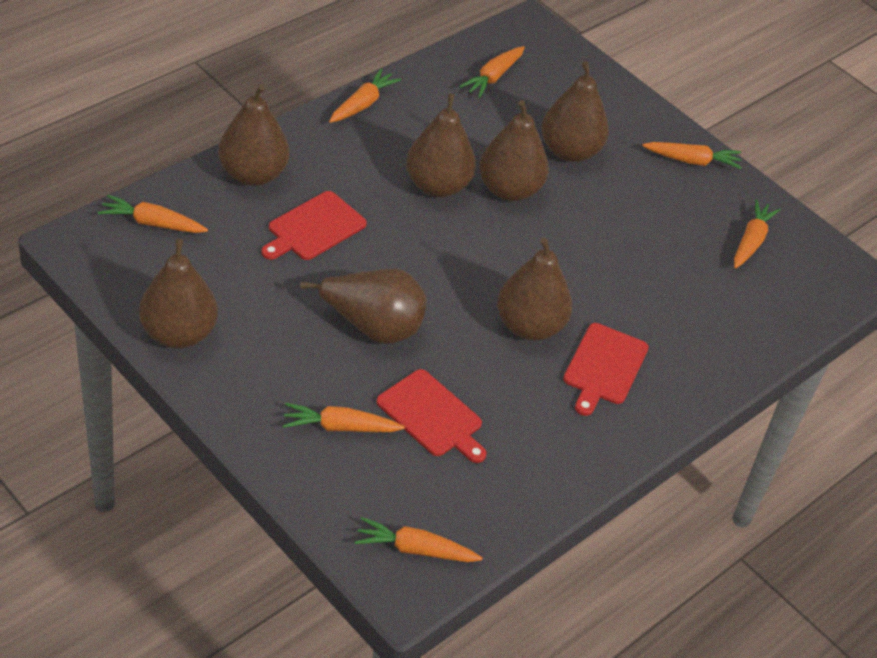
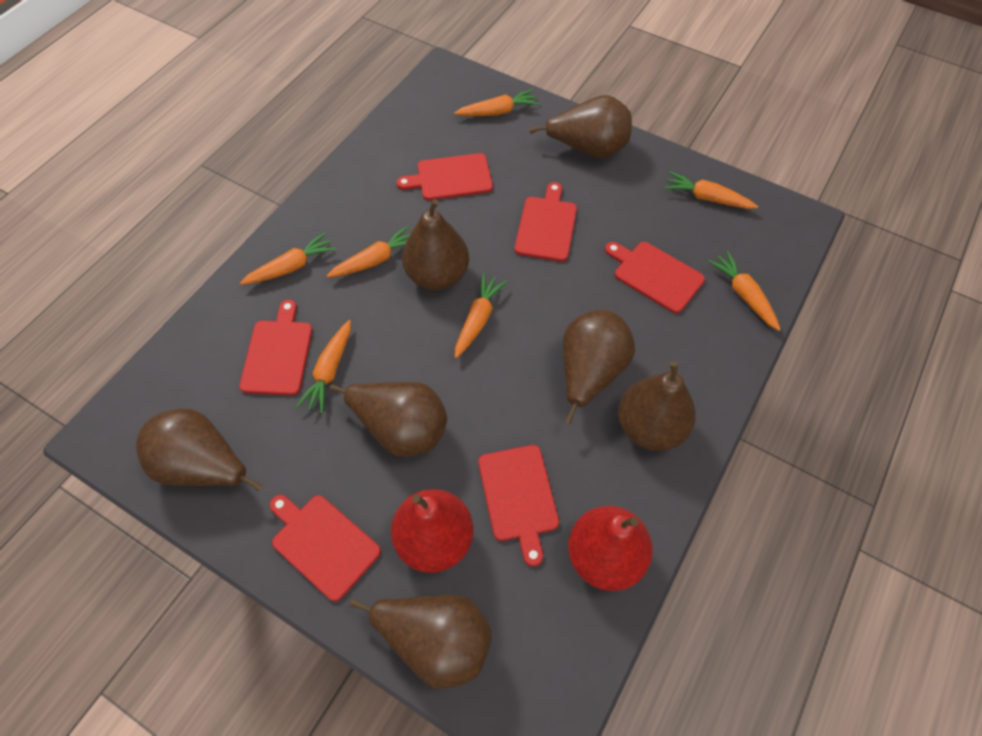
red cutting board: 3 -> 6
red pear: 0 -> 2

